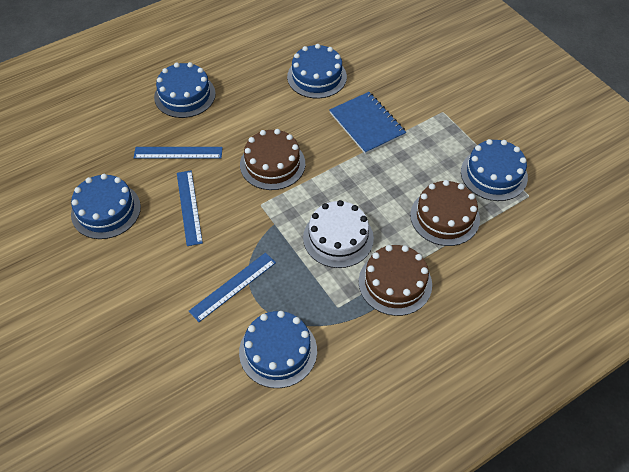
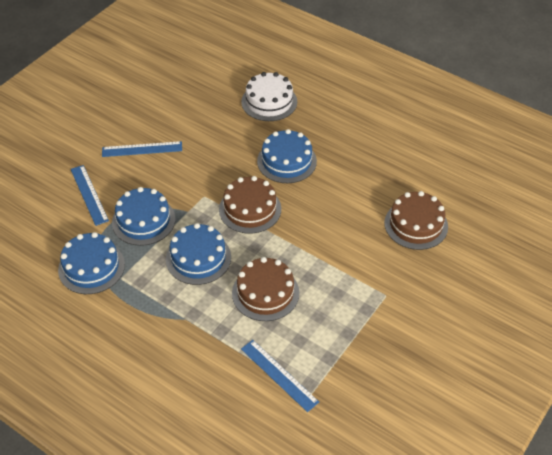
blue cake: 5 -> 4
blue notebook: 1 -> 0

